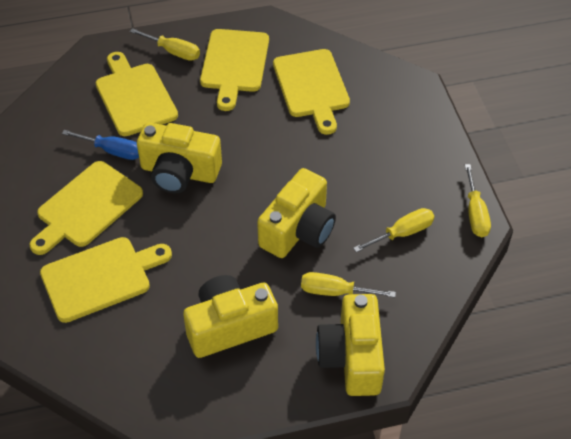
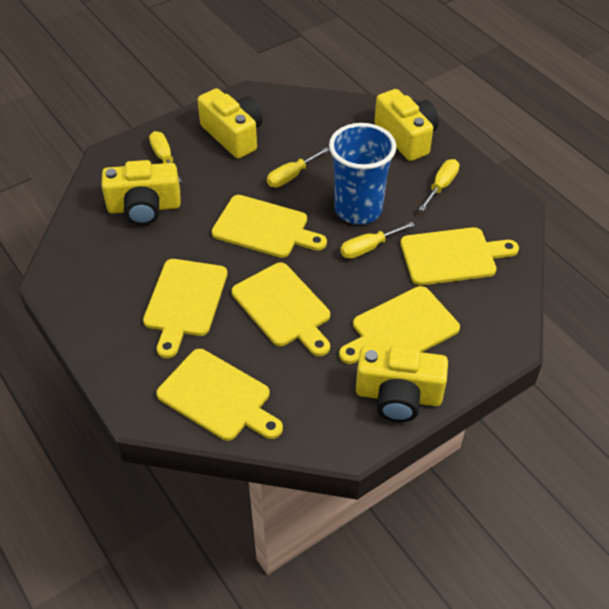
blue cup: 0 -> 1
blue screwdriver: 1 -> 0
yellow cutting board: 5 -> 6

